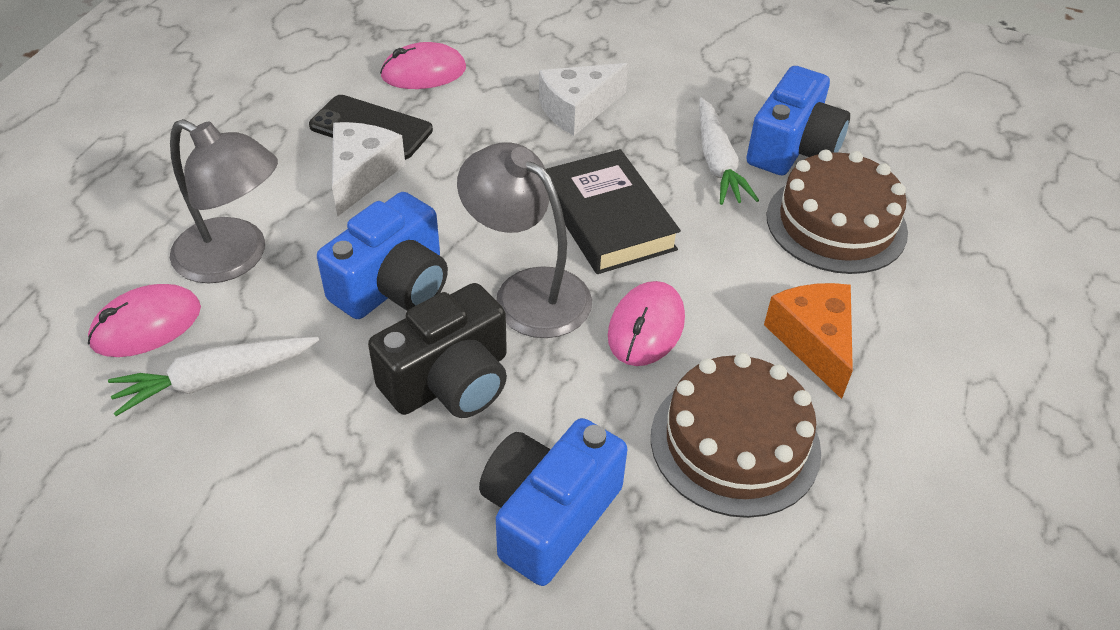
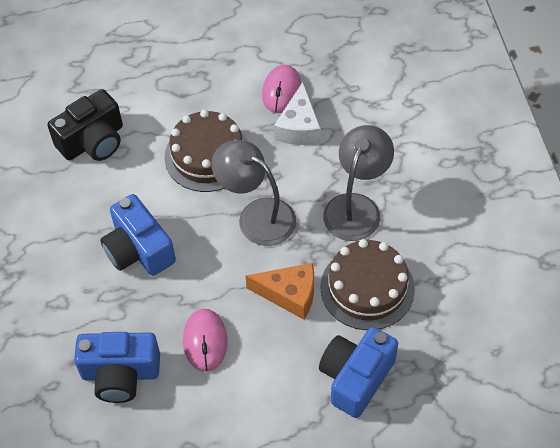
black book: 1 -> 0
black phone: 1 -> 0
pink mouse: 3 -> 2
white carrot: 2 -> 0
white cheese: 2 -> 1

